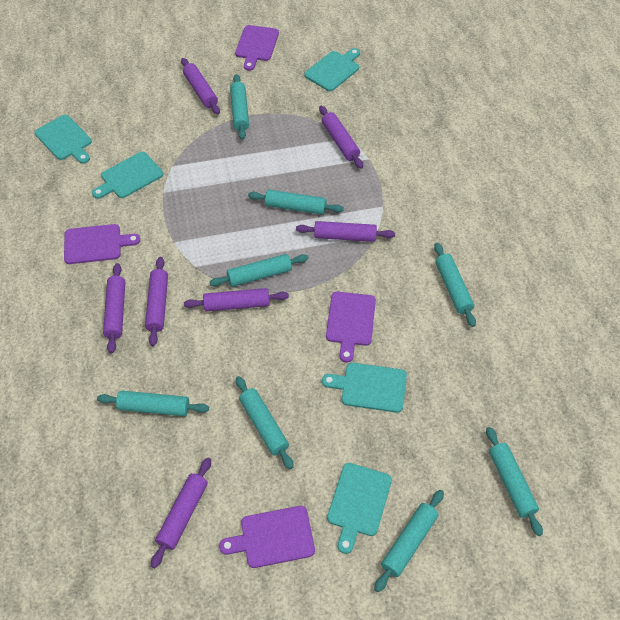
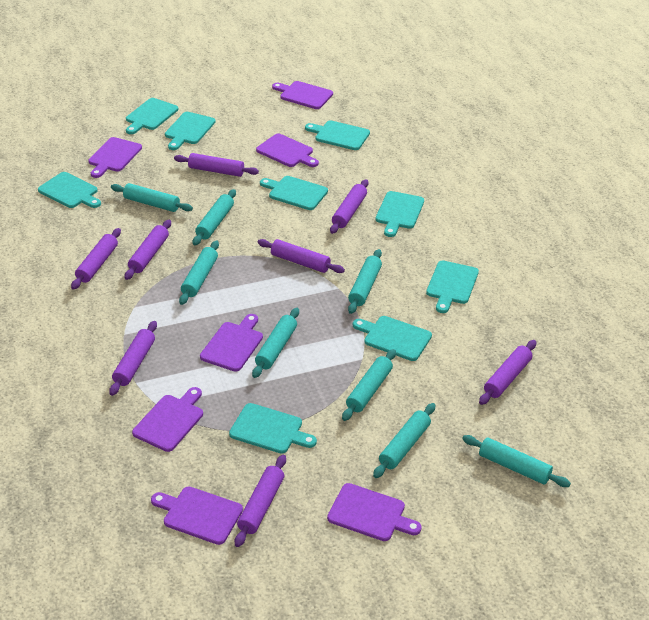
purple cutting board: 4 -> 7
purple rolling pin: 7 -> 8
turquoise cutting board: 5 -> 9

